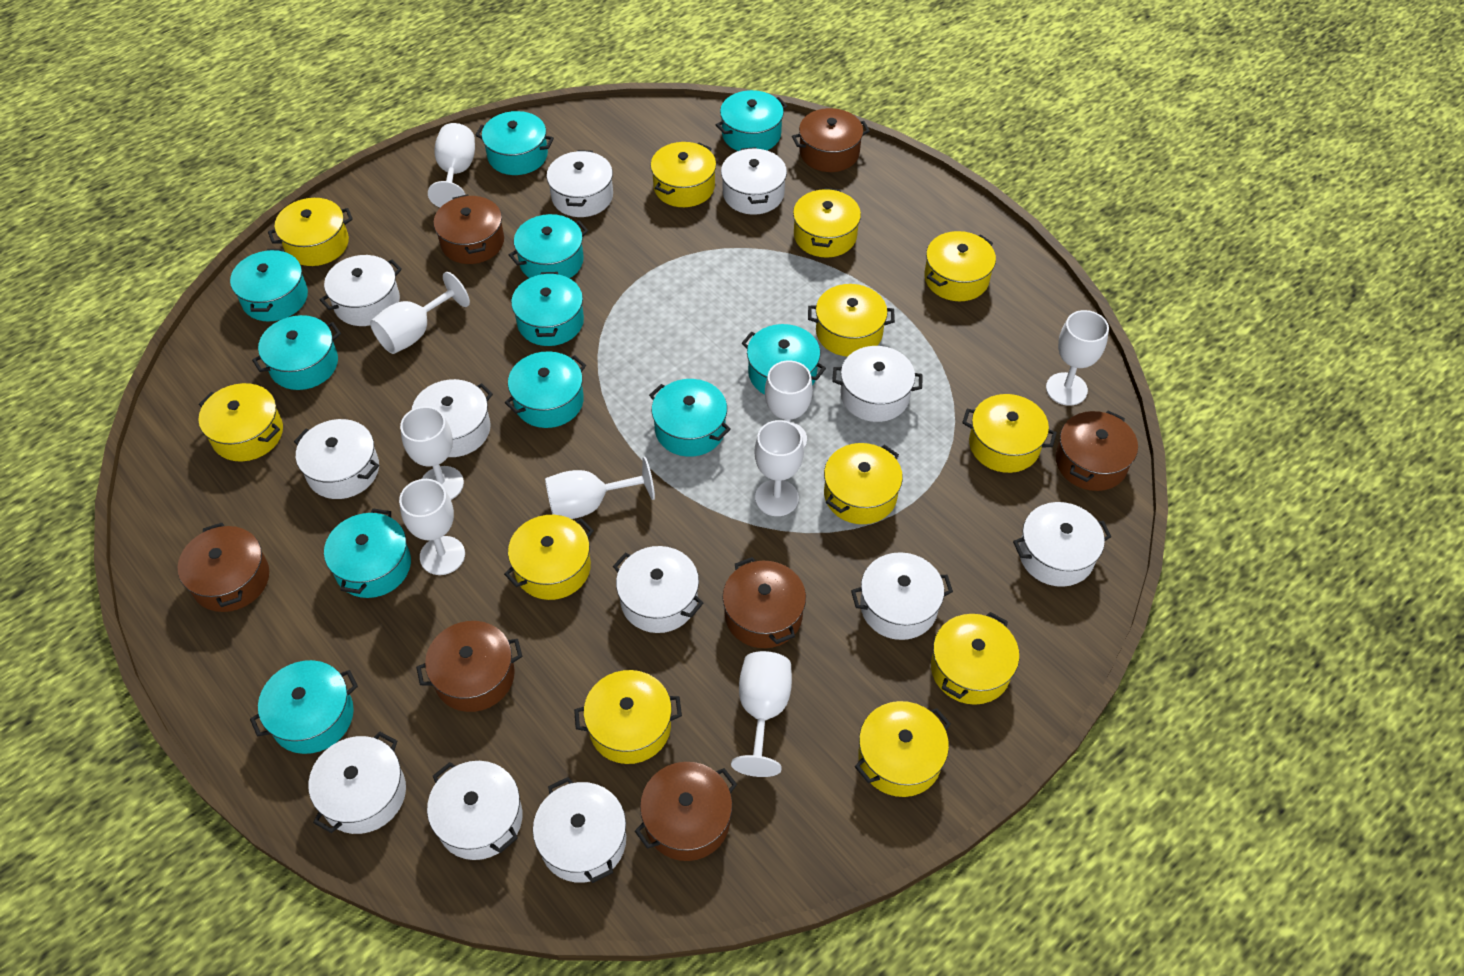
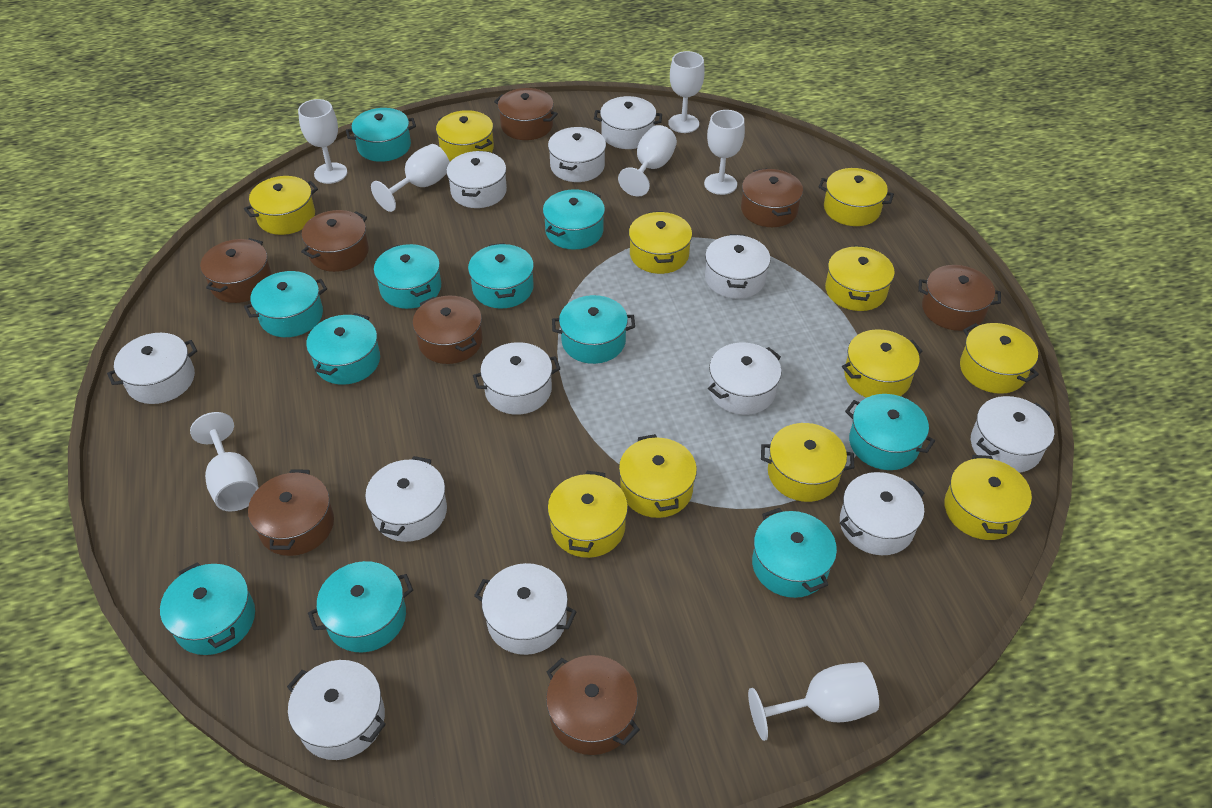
brown pot: 7 -> 8
white goblet: 9 -> 7
yellow pot: 12 -> 11

